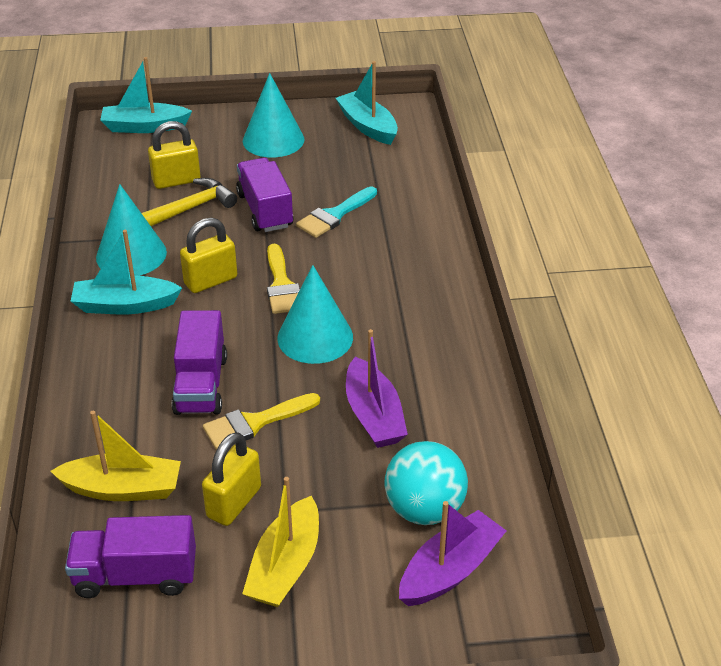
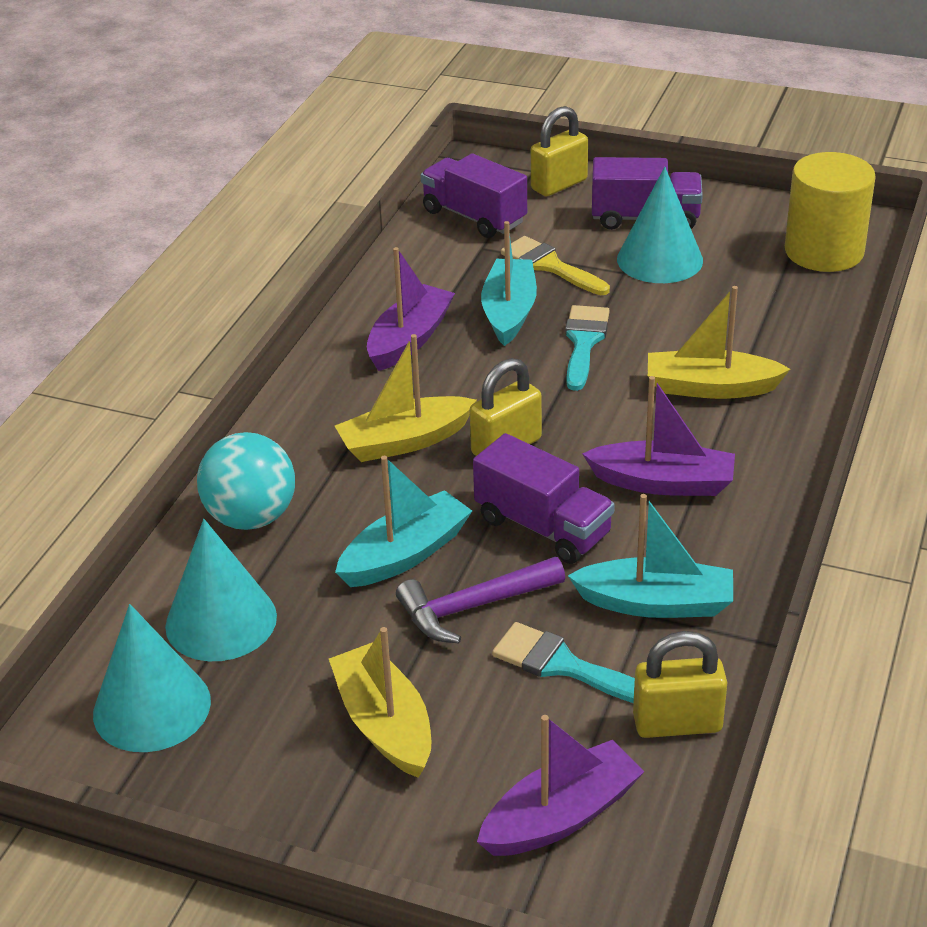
purple boat: 2 -> 3
purple hammer: 0 -> 1
turquoise brush: 1 -> 2
yellow boat: 2 -> 3
yellow brush: 2 -> 1
yellow cylinder: 0 -> 1
yellow hammer: 1 -> 0

